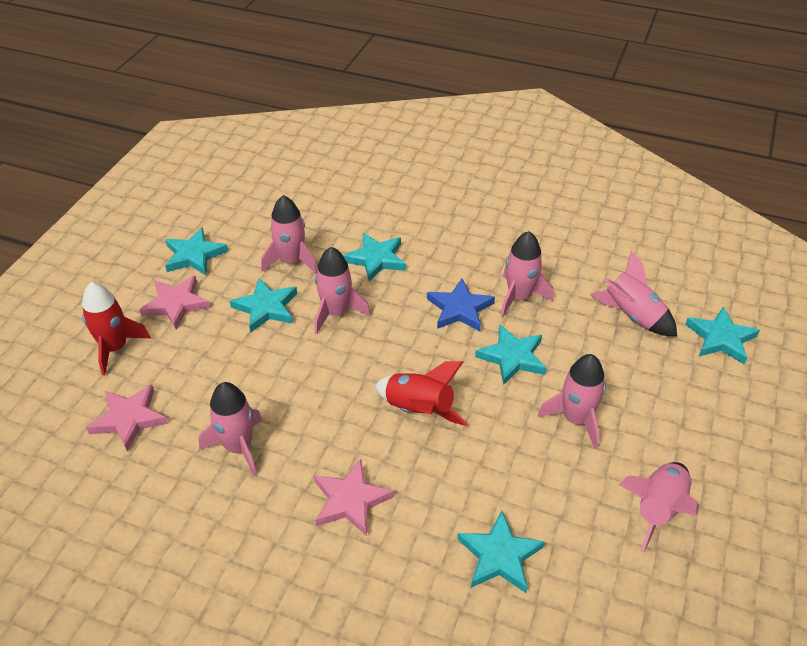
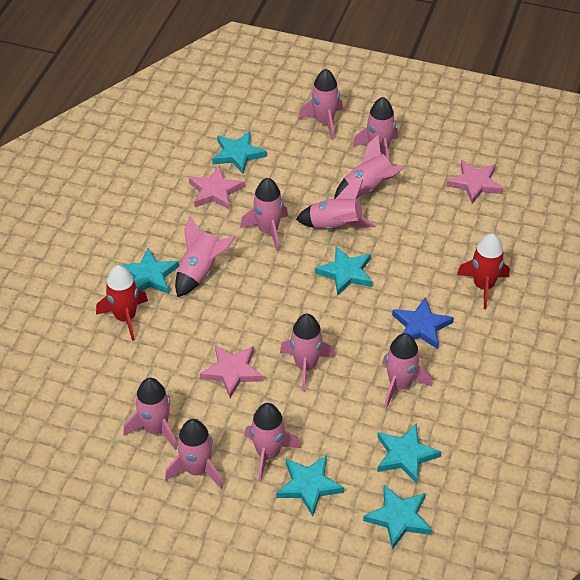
pink rocket: 7 -> 11

